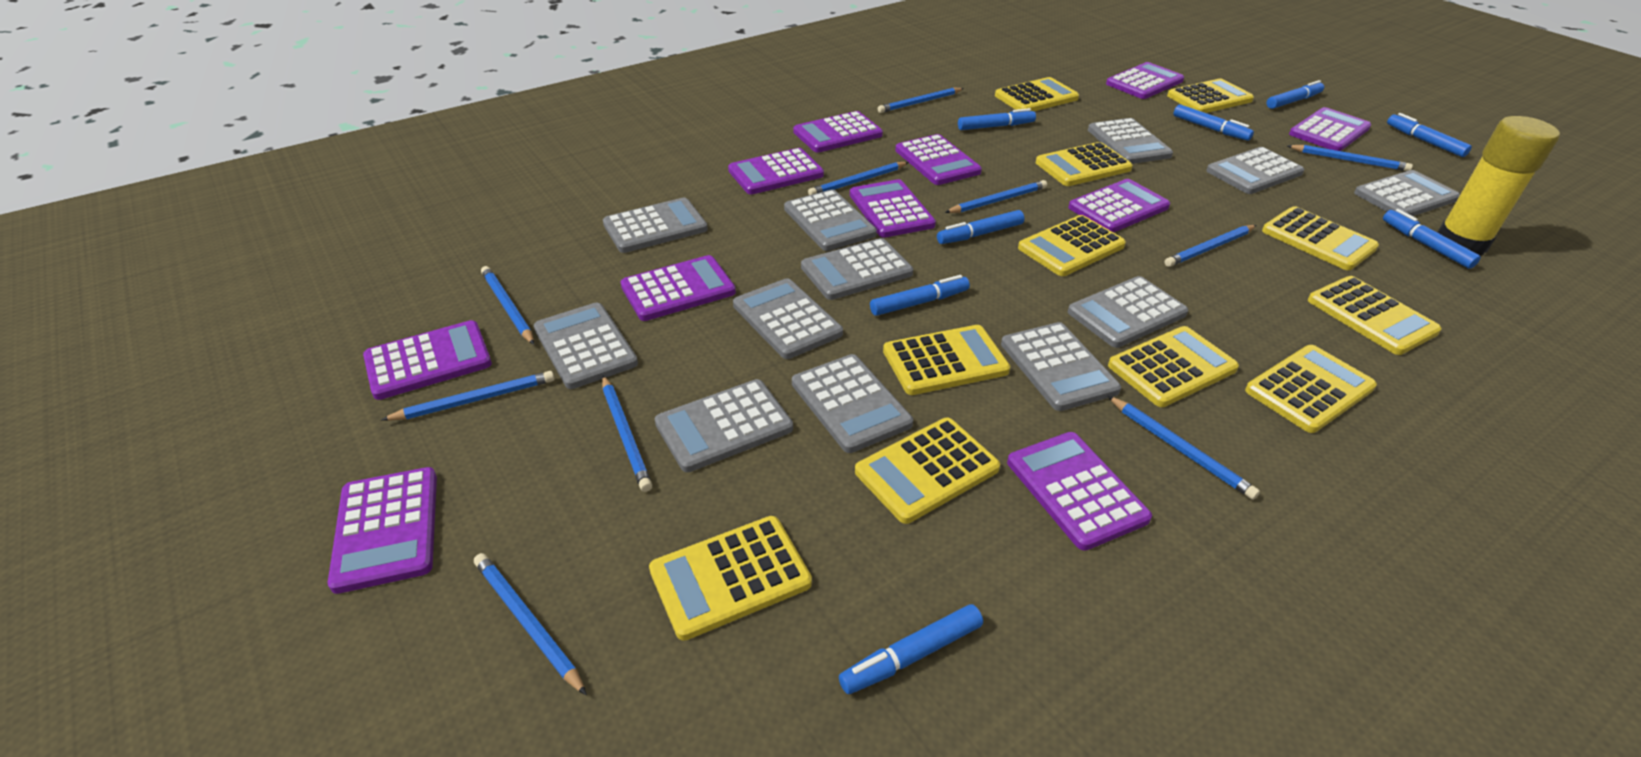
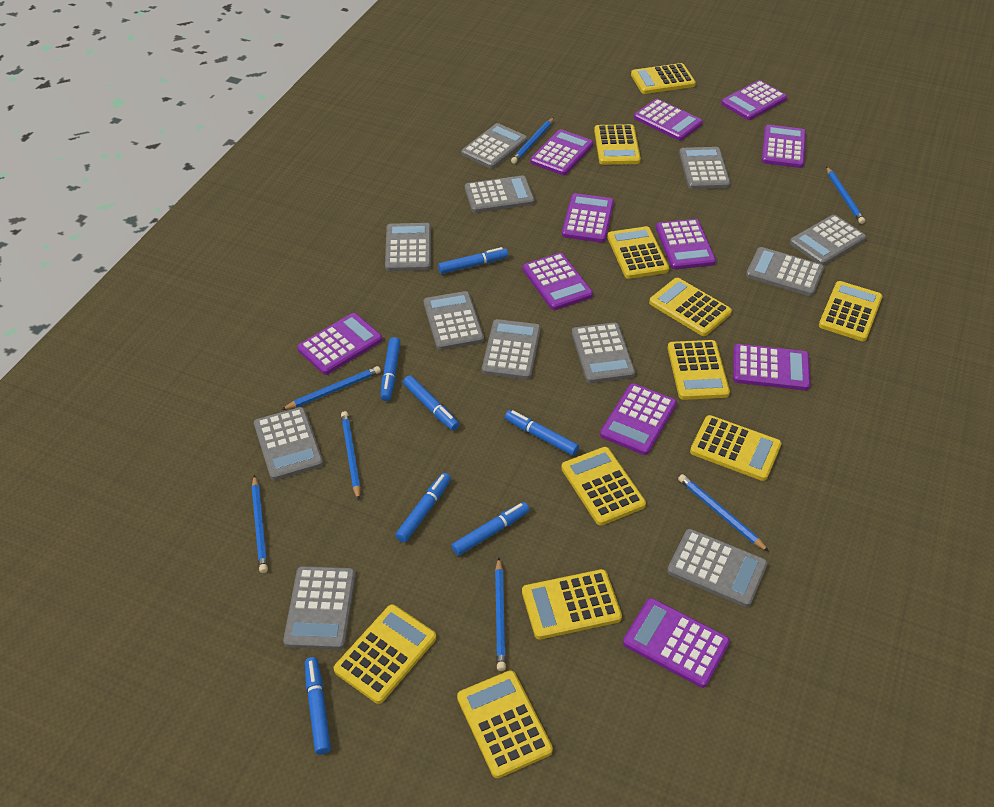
blue marker: 8 -> 7
blue pencil: 10 -> 7
yellow glue stick: 1 -> 0

